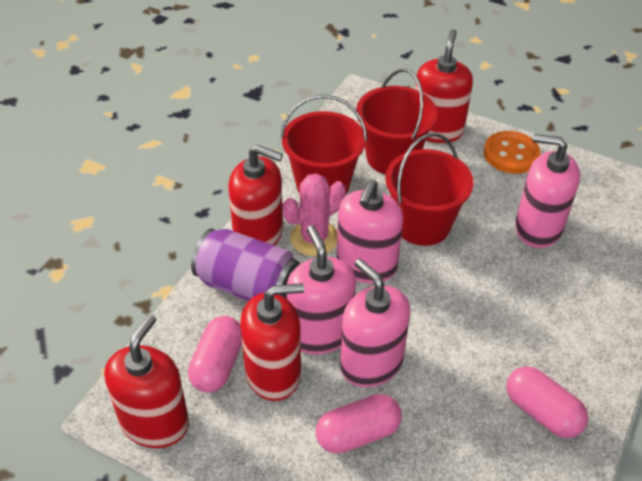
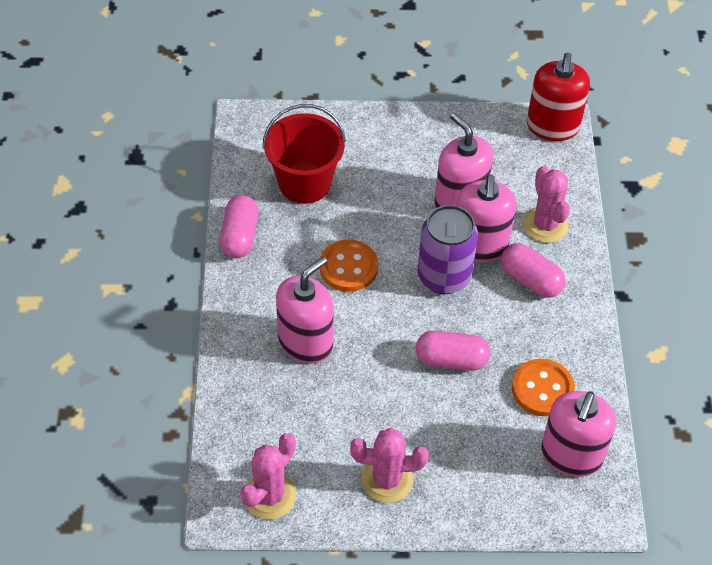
orange button: 1 -> 2
pink cactus: 1 -> 3
red bucket: 3 -> 1
red soap dispenser: 4 -> 1

